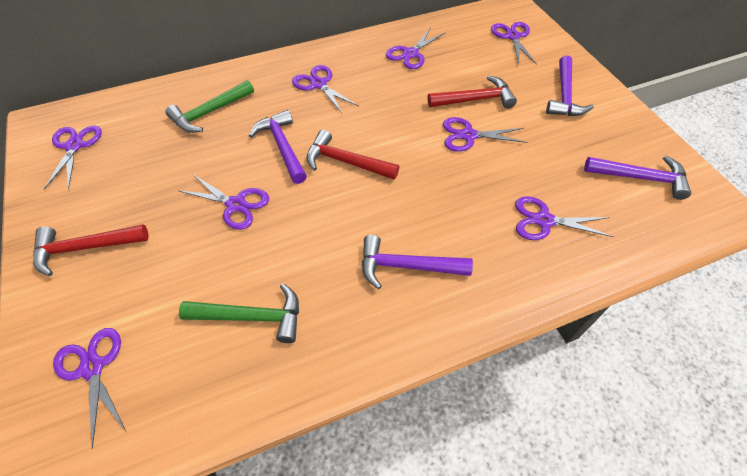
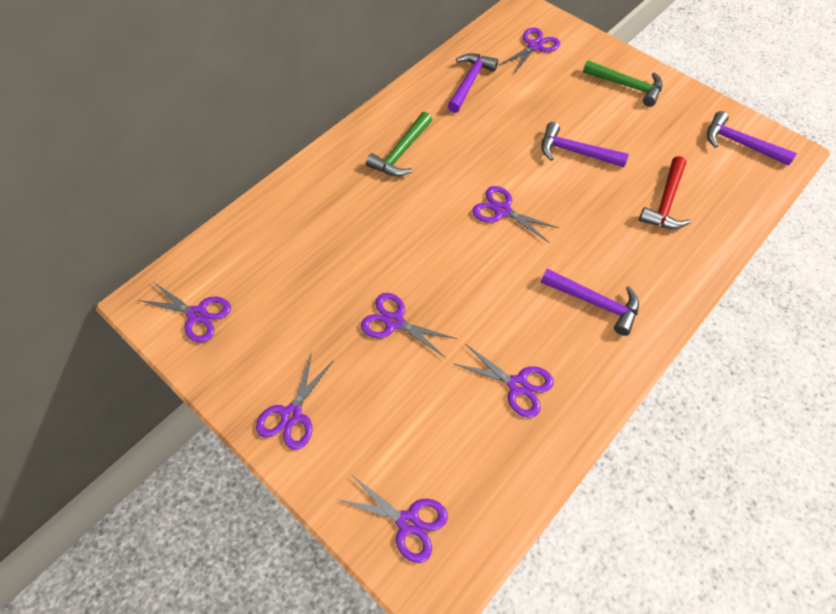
purple scissors: 8 -> 7
red hammer: 3 -> 1

